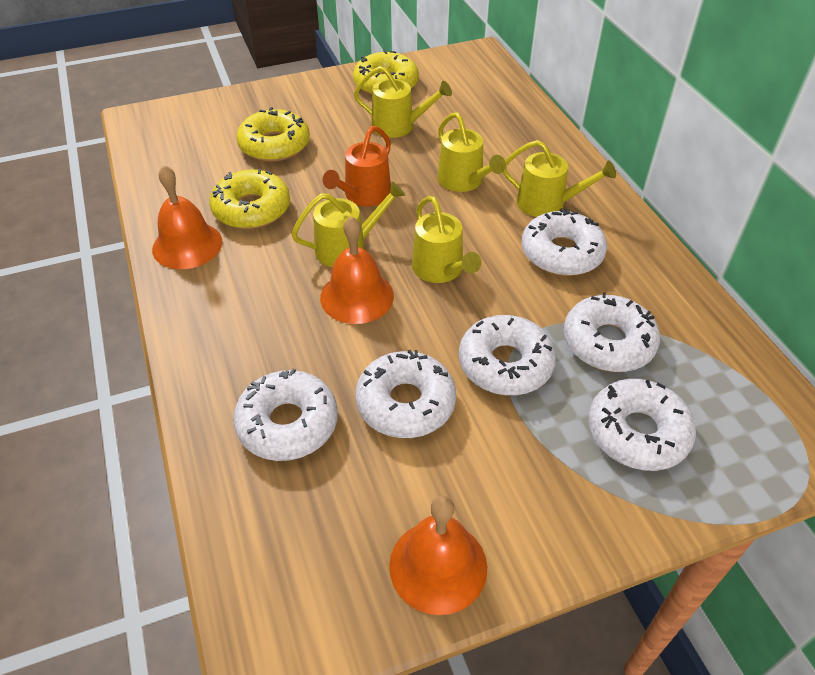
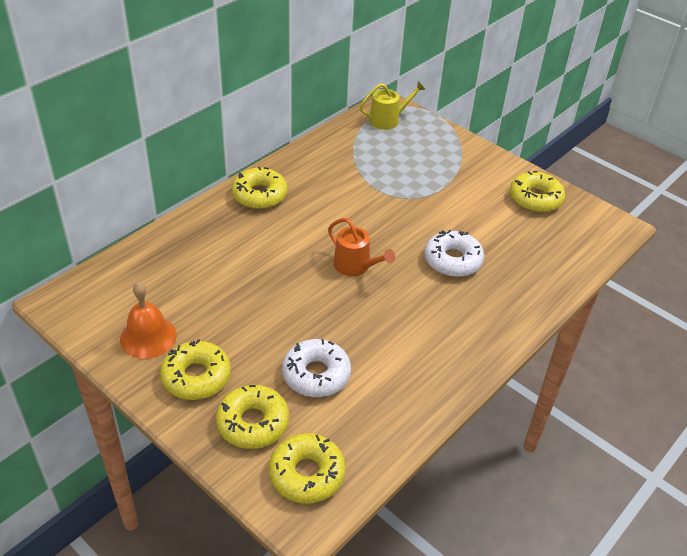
orange bell: 3 -> 1
white donut: 6 -> 2
yellow donut: 3 -> 5
yellow watering can: 5 -> 1

